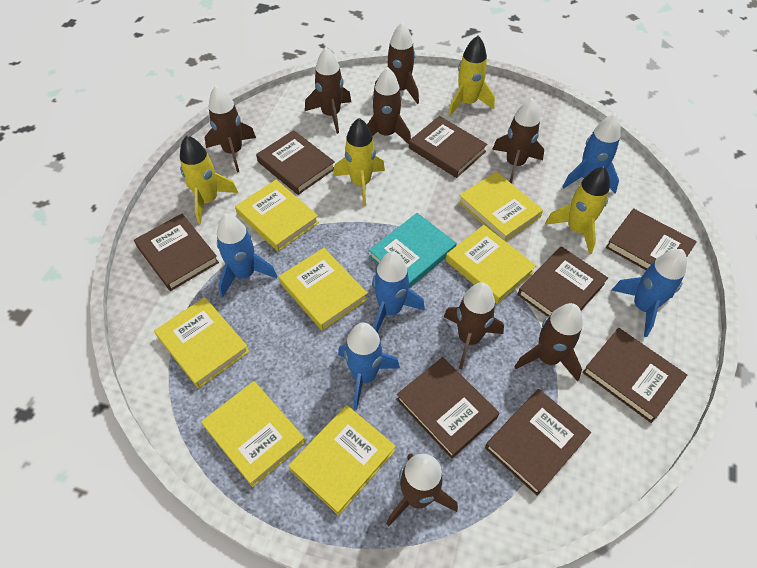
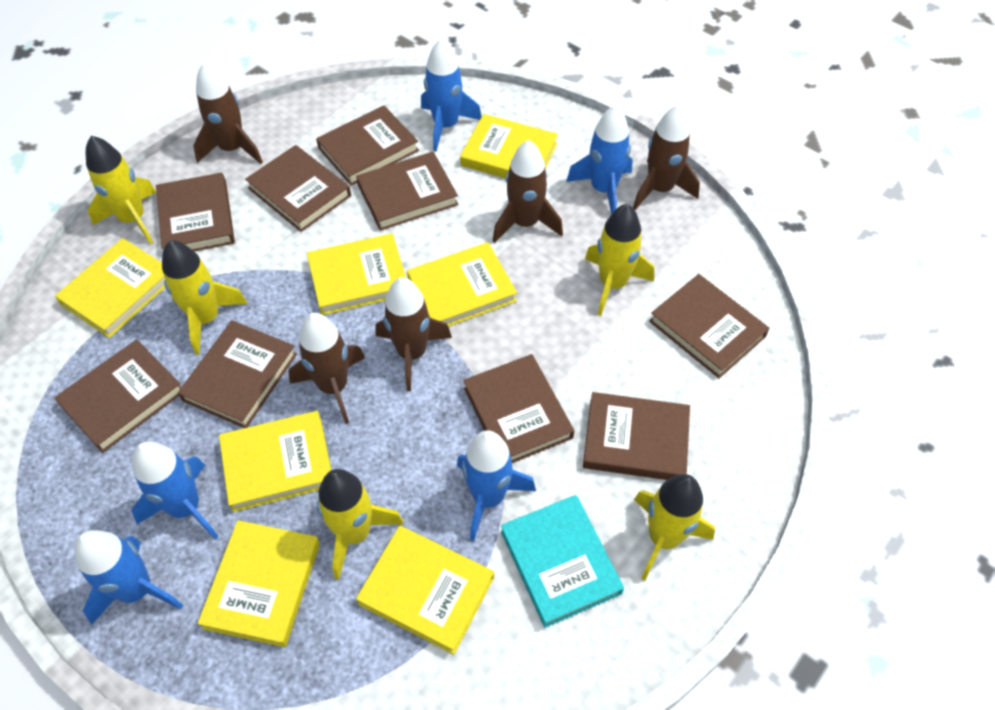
brown book: 8 -> 9
brown rocket: 8 -> 5
yellow rocket: 4 -> 5

